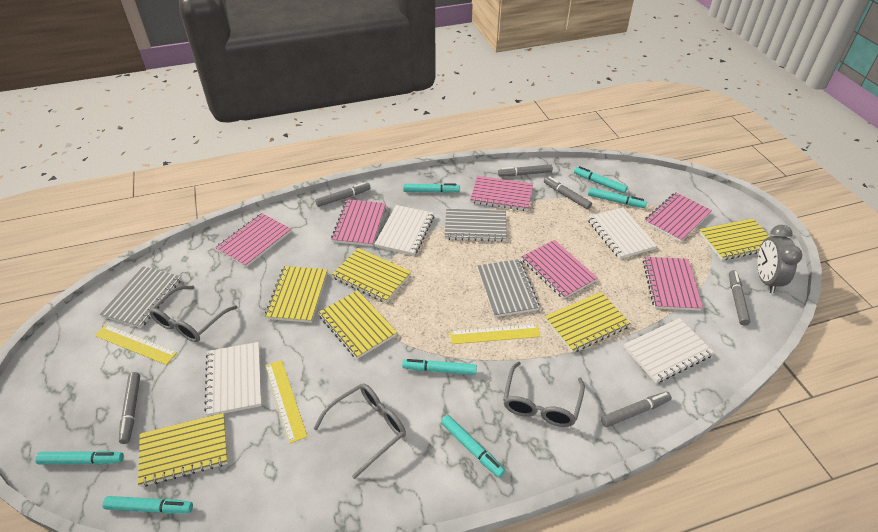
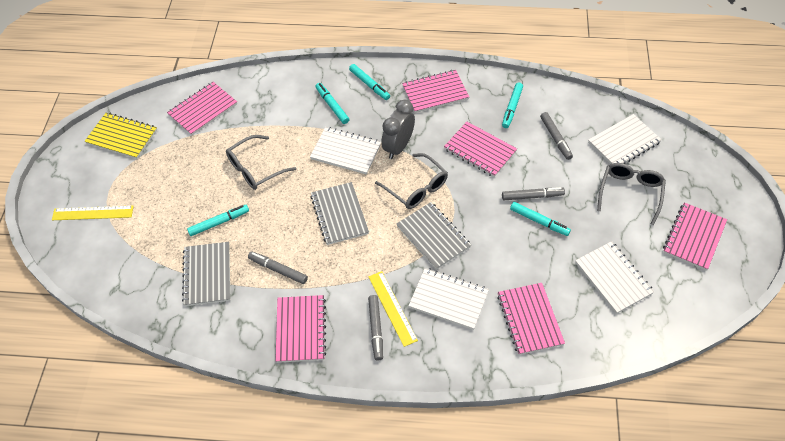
grey marker: 6 -> 4
turquoise marker: 7 -> 5
yellow notebook: 6 -> 1
yellow ruler: 3 -> 2

